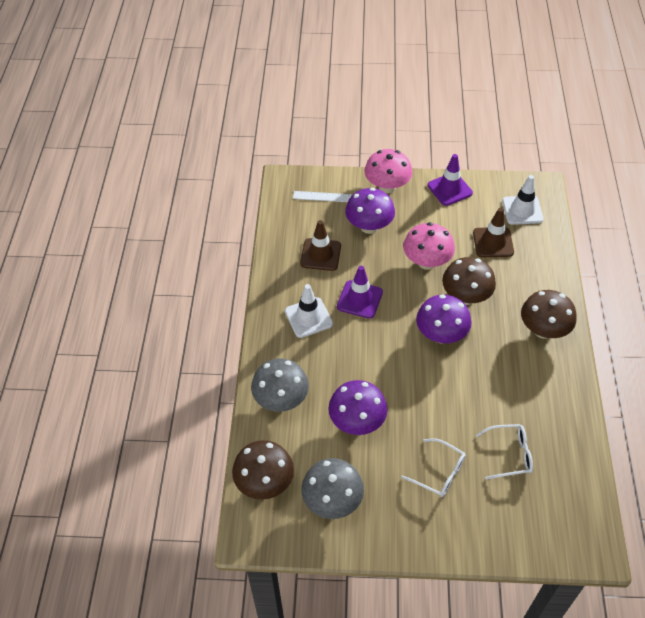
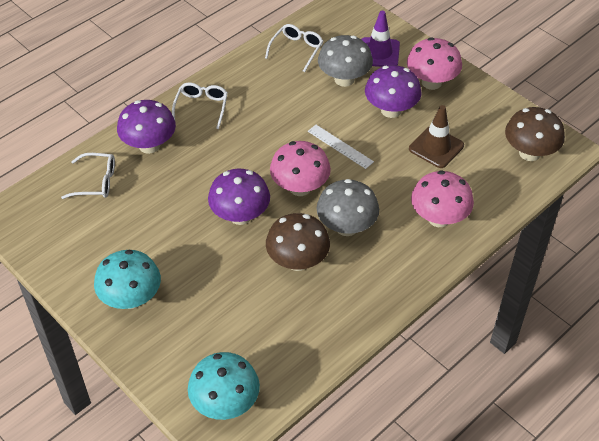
brown mushroom: 3 -> 2
brown traffic cone: 2 -> 1
pink mushroom: 2 -> 3
purple traffic cone: 2 -> 1
turquoise mushroom: 0 -> 2
white glasses: 2 -> 3
white traffic cone: 2 -> 0

